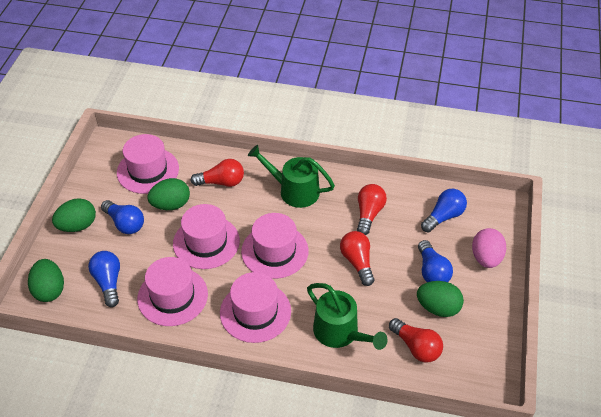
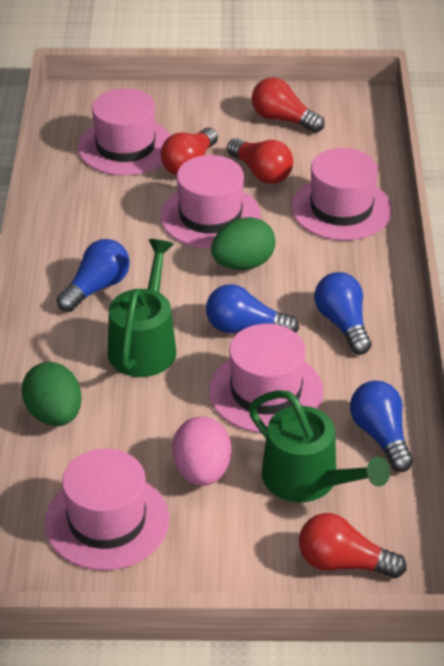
green egg: 4 -> 2

